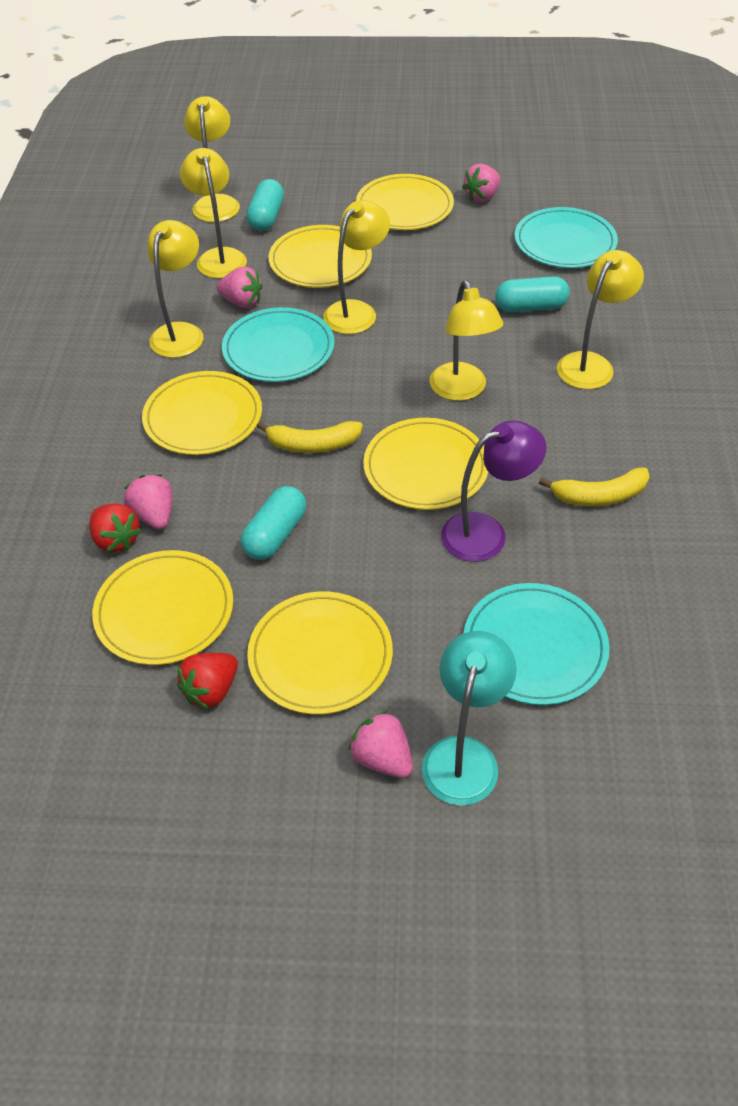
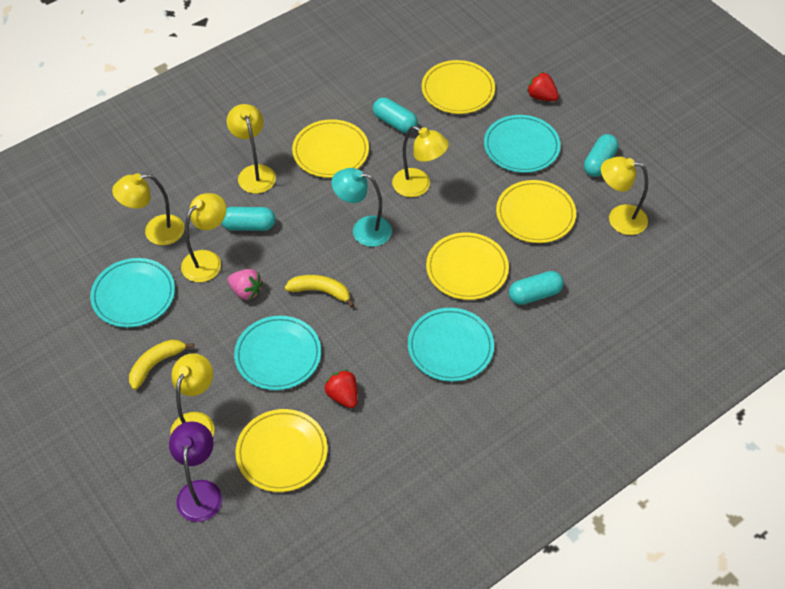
pink strawberry: 4 -> 1
turquoise capsule: 3 -> 4
turquoise plate: 3 -> 4
yellow plate: 6 -> 5

